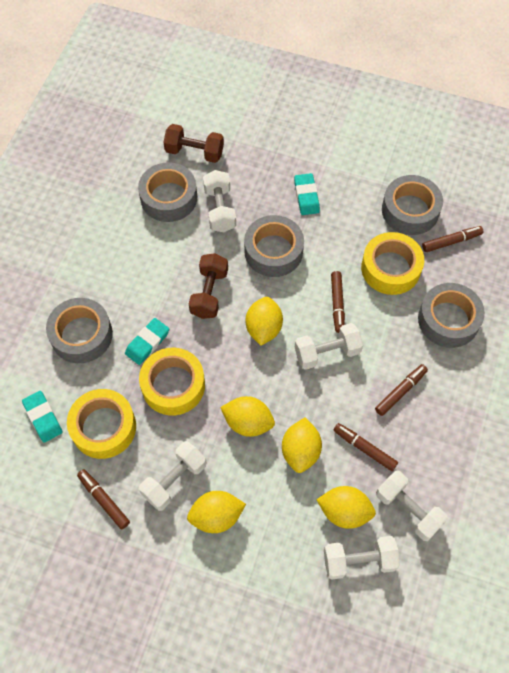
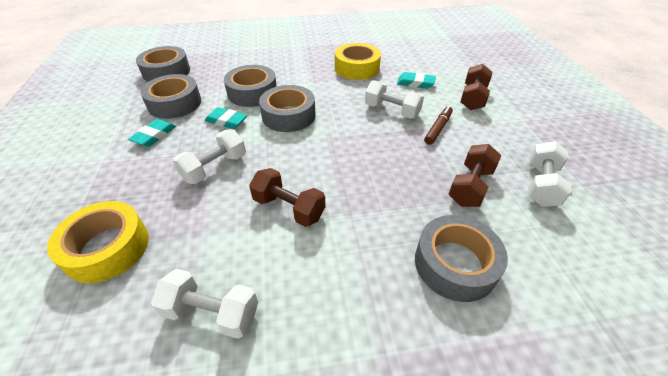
brown dumbbell: 2 -> 3
brown marker: 5 -> 1
white dumbbell: 5 -> 4
yellow lemon: 5 -> 0
yellow tape: 3 -> 2

